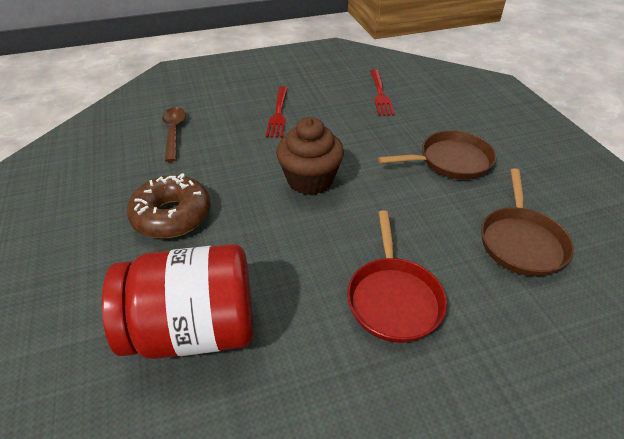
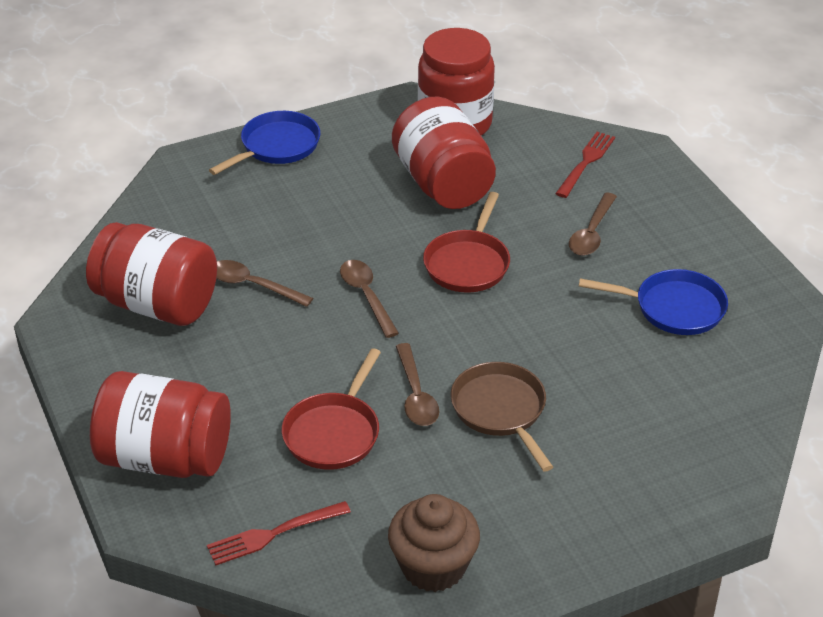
blue pan: 0 -> 2
brown donut: 1 -> 0
brown pan: 2 -> 1
brown spoon: 1 -> 4
red jar: 1 -> 4
red pan: 1 -> 2

